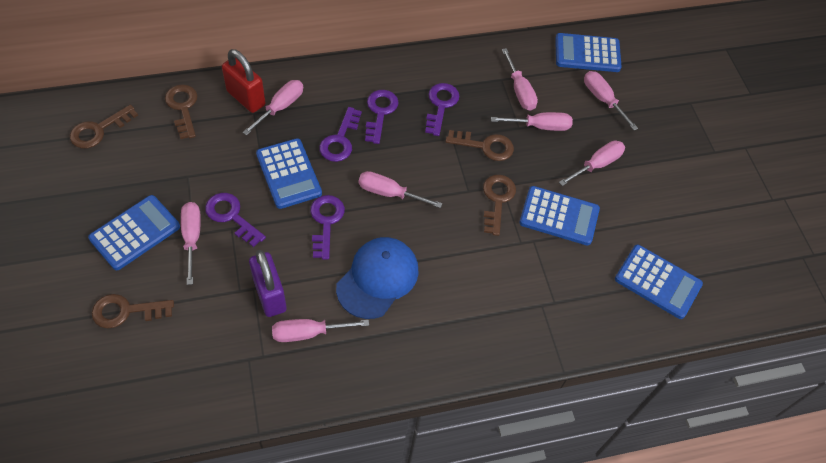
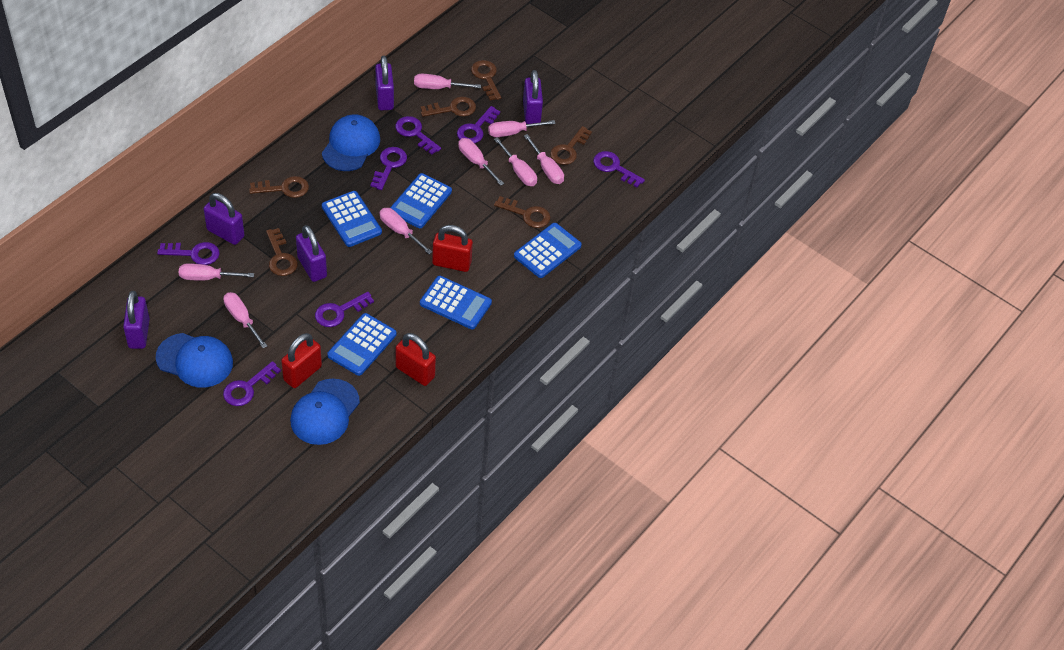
blue cap: 1 -> 3
brown key: 5 -> 6
purple key: 5 -> 7
purple padlock: 1 -> 5
red padlock: 1 -> 3

